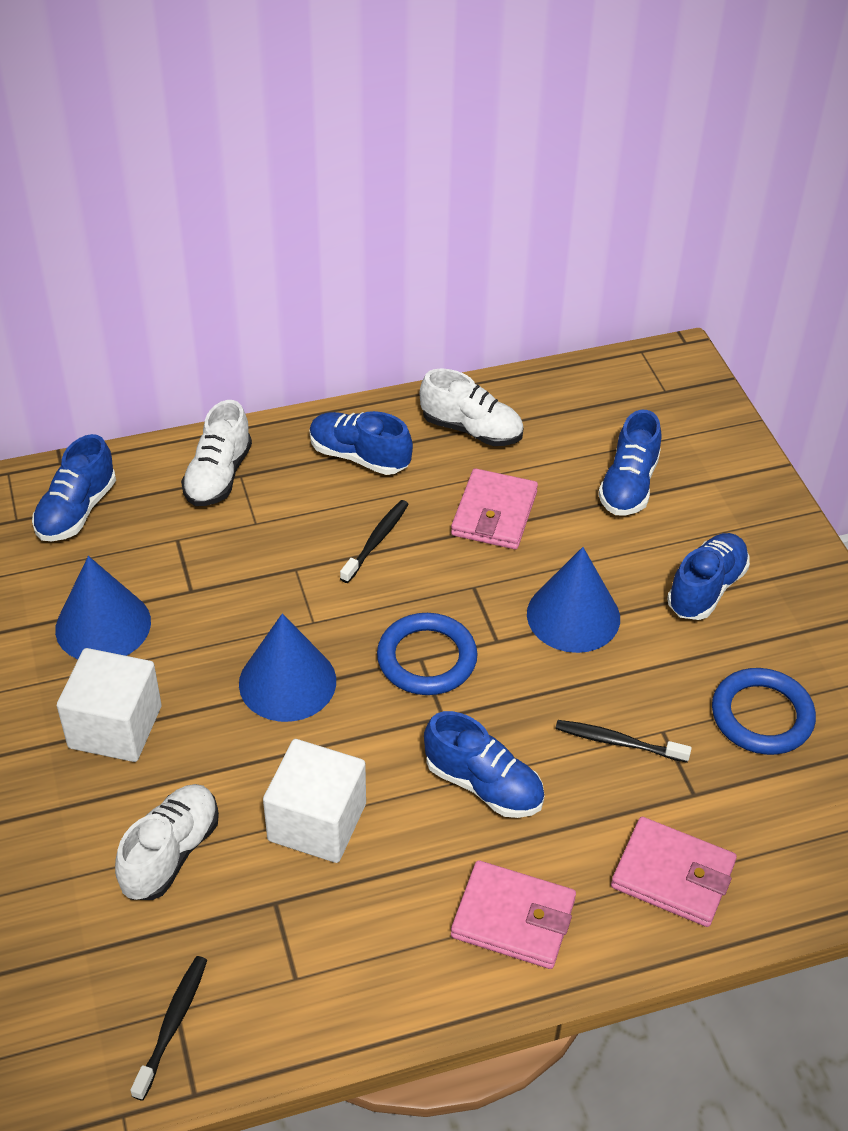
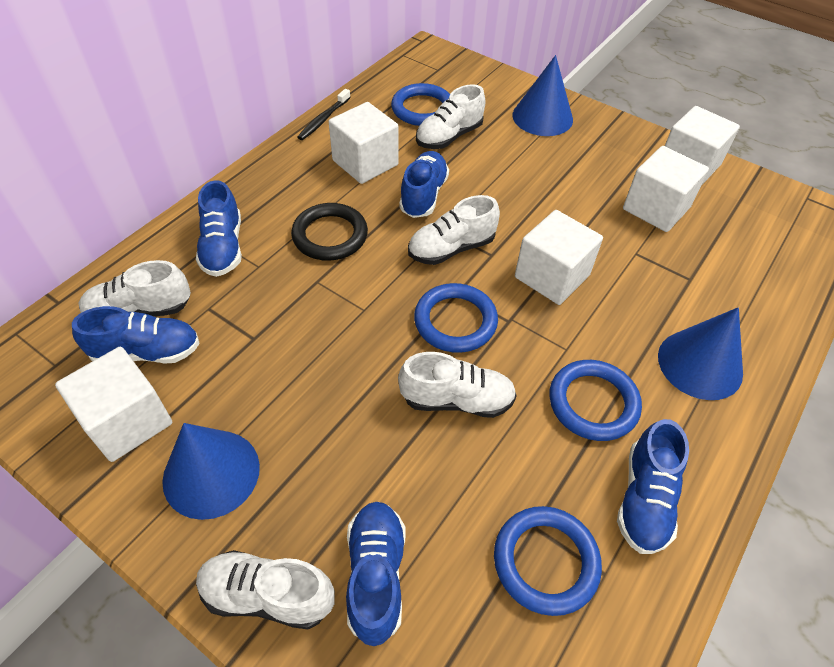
black ring: 0 -> 1
black toothbrush: 3 -> 1
blue ring: 2 -> 4
pink wallet: 3 -> 0
white cube: 2 -> 5
white shoe: 3 -> 5

